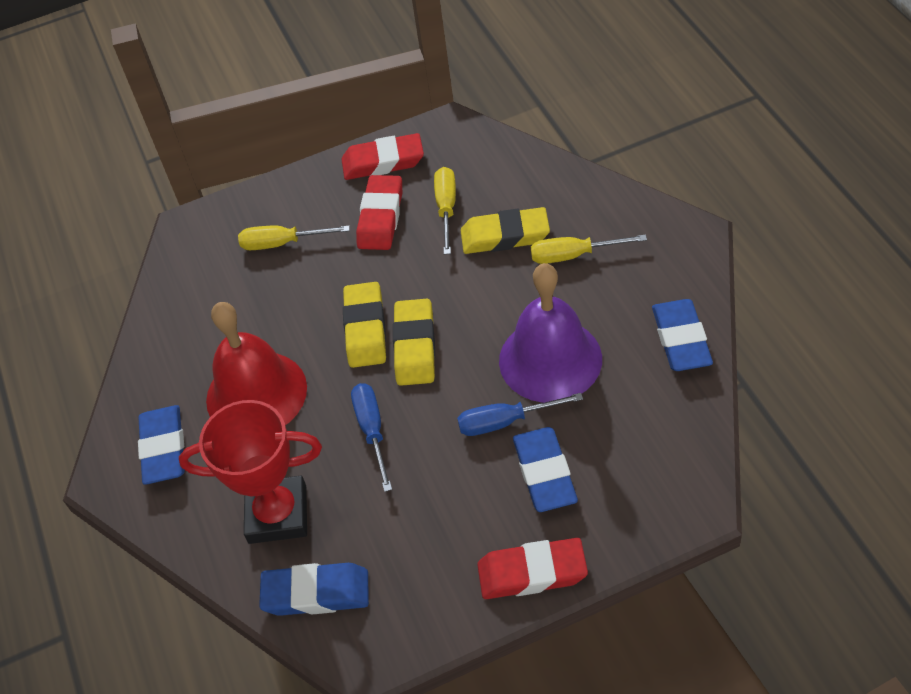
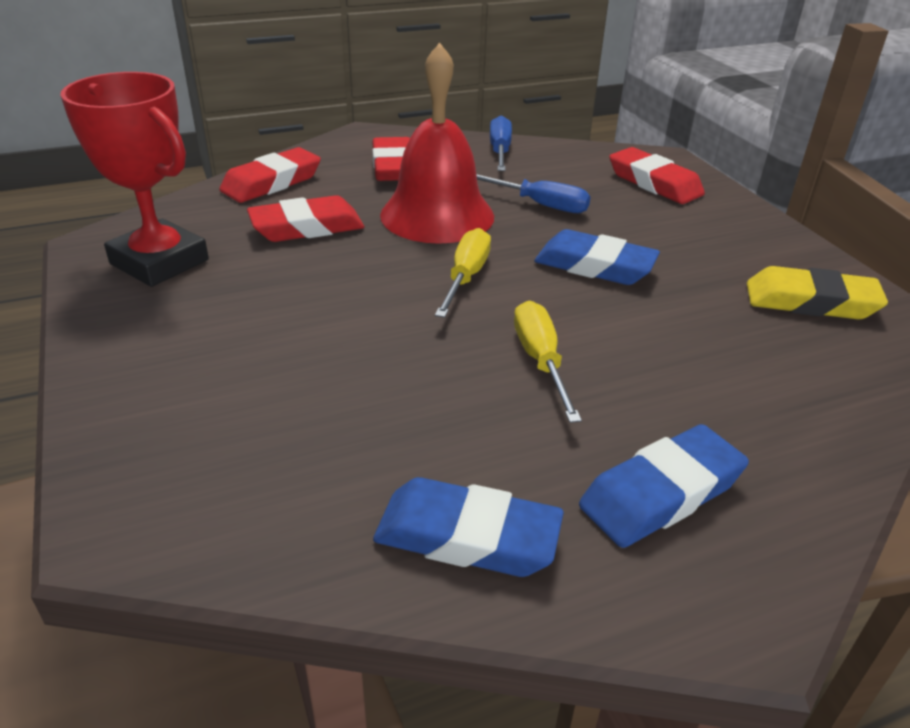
blue eraser: 4 -> 3
purple bell: 1 -> 0
red eraser: 3 -> 4
yellow eraser: 3 -> 1
yellow screwdriver: 3 -> 2

